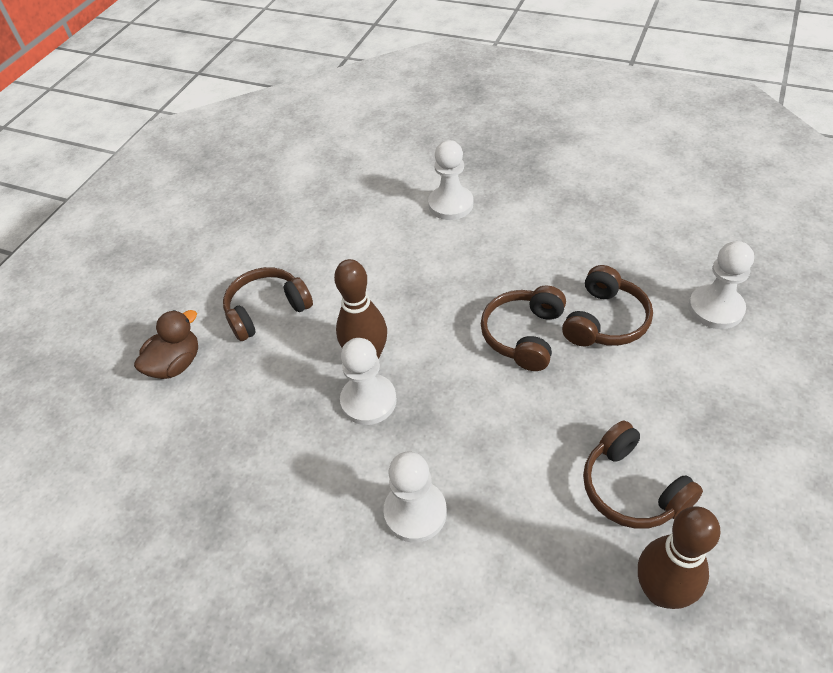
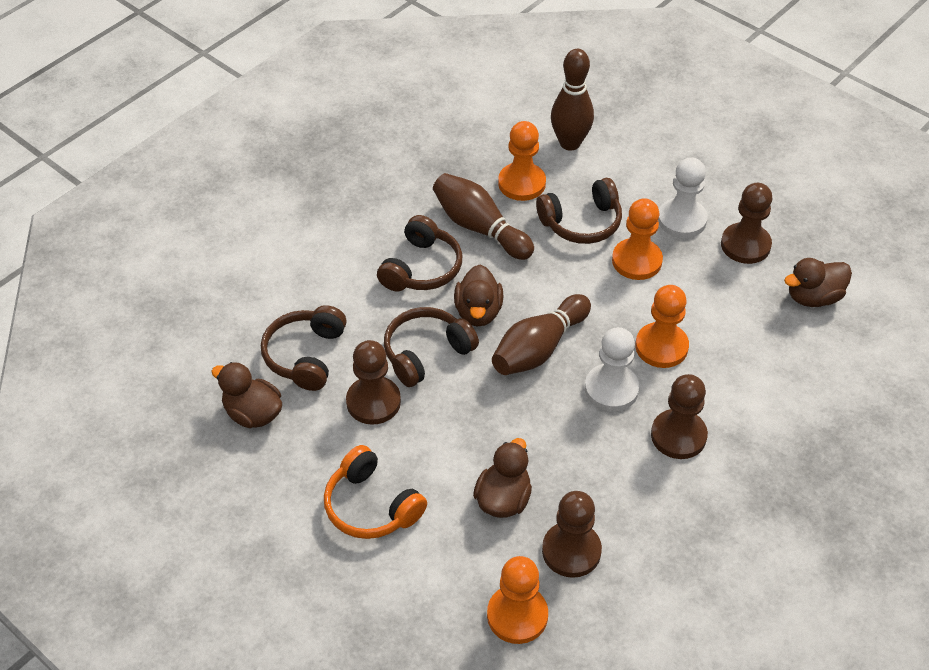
brown bowling pin: 2 -> 3
brown duck: 1 -> 4
brown pawn: 0 -> 4
orange headphones: 0 -> 1
orange pawn: 0 -> 4
white pawn: 4 -> 2

